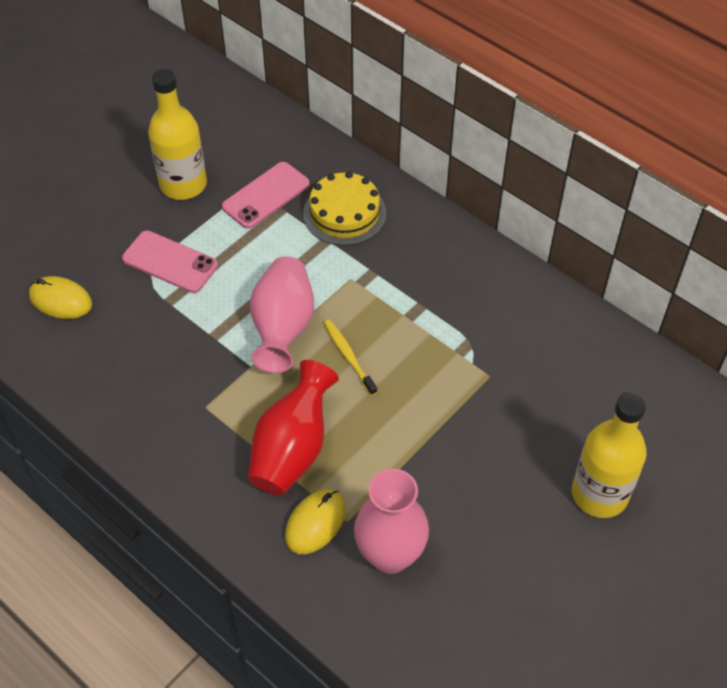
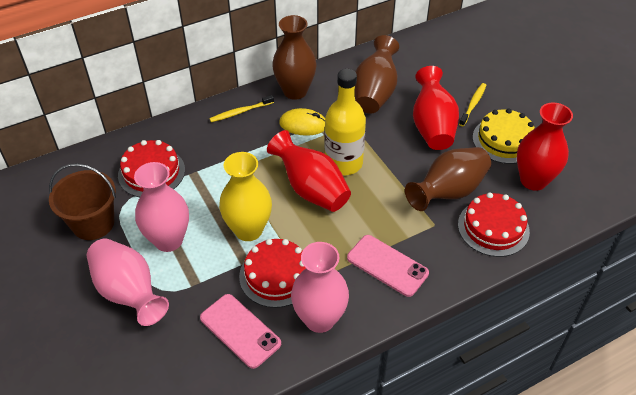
brown bucket: 0 -> 1
brown vase: 0 -> 3
pink vase: 2 -> 3
red cake: 0 -> 3
red vase: 1 -> 3
yellow bottle: 2 -> 1
yellow mouse: 2 -> 1
yellow toothbrush: 1 -> 2
yellow vase: 0 -> 1

